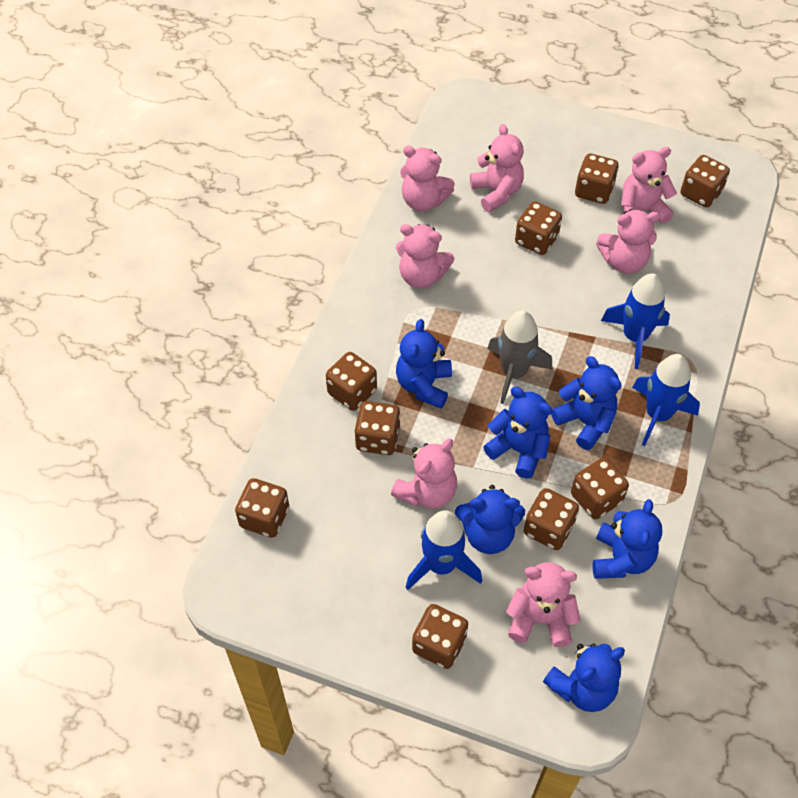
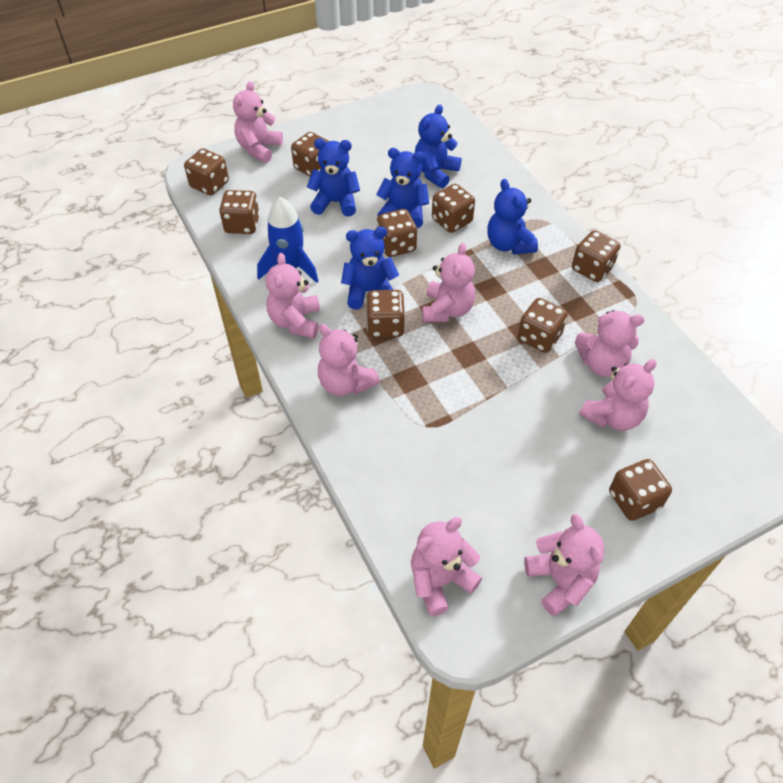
blue rocket: 3 -> 1
blue teddy bear: 6 -> 5
grey rocket: 1 -> 0
pink teddy bear: 7 -> 8

